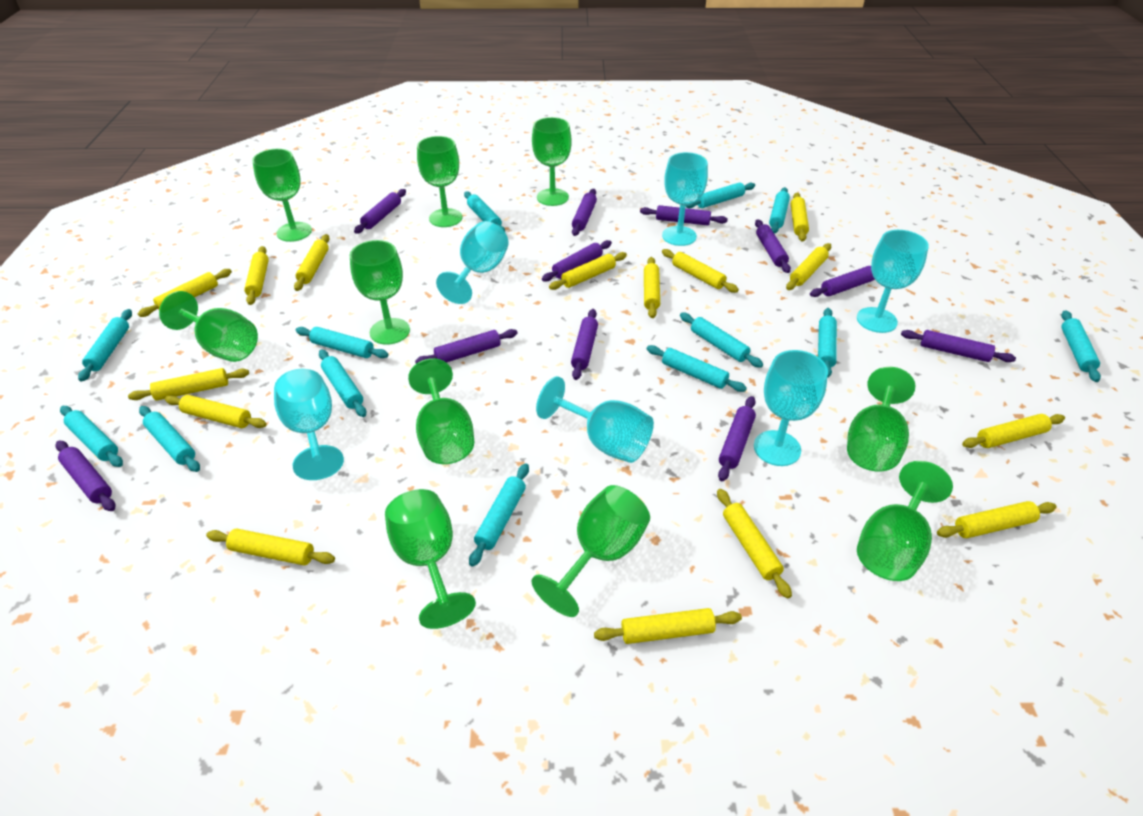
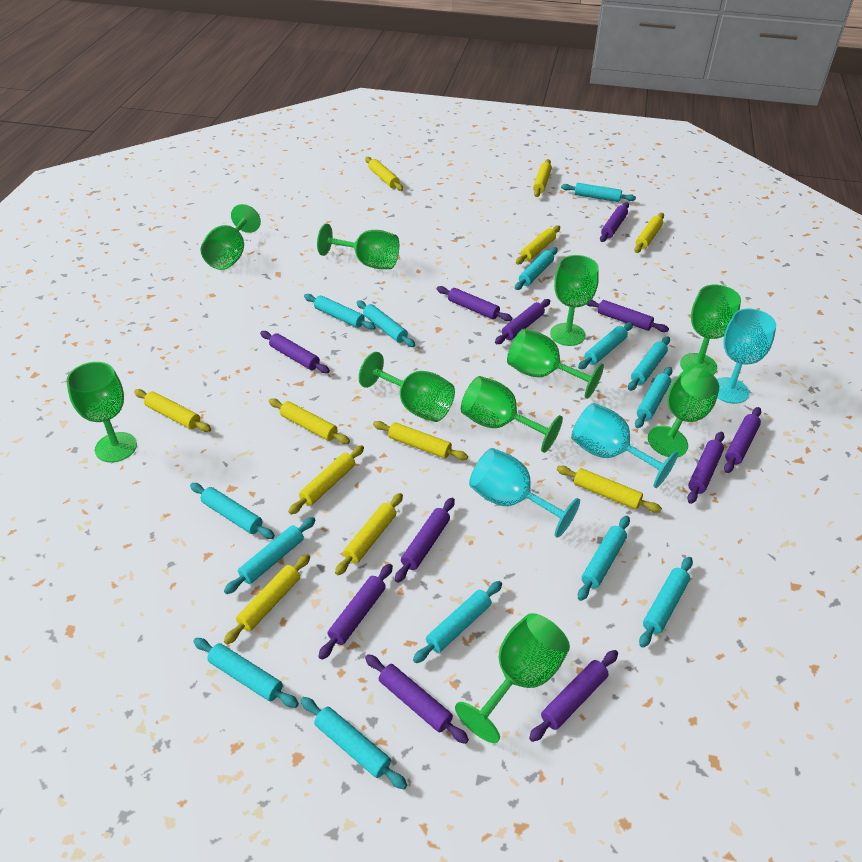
turquoise goblet: 6 -> 3
turquoise rolling pin: 13 -> 14
yellow rolling pin: 15 -> 11

